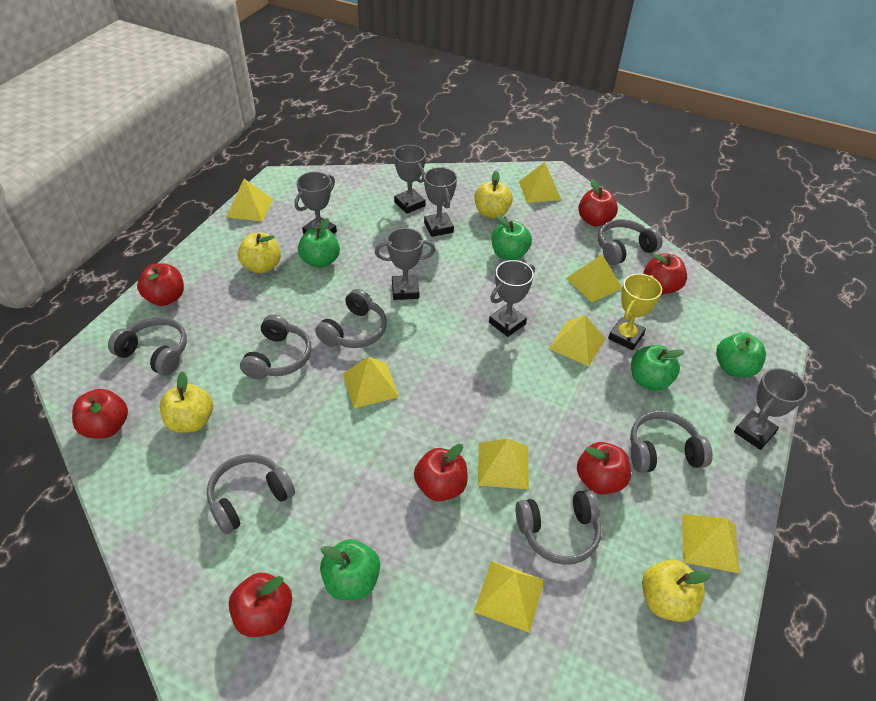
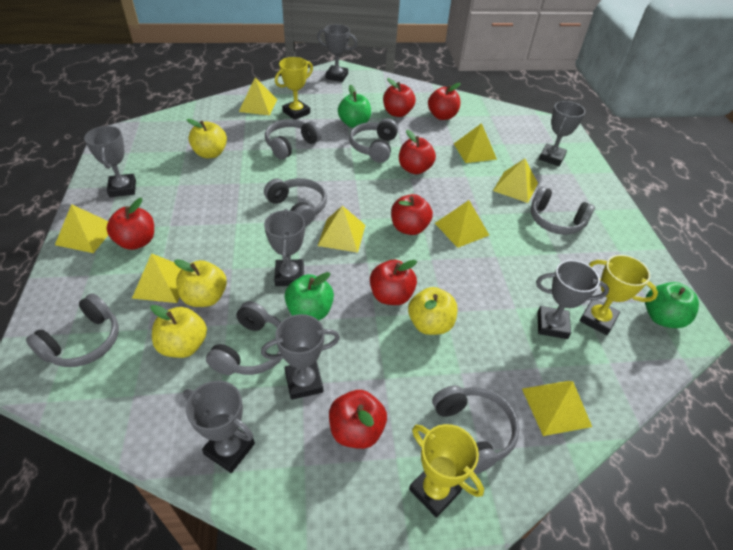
green apple: 5 -> 3
grey trophy: 6 -> 7
yellow trophy: 1 -> 3

